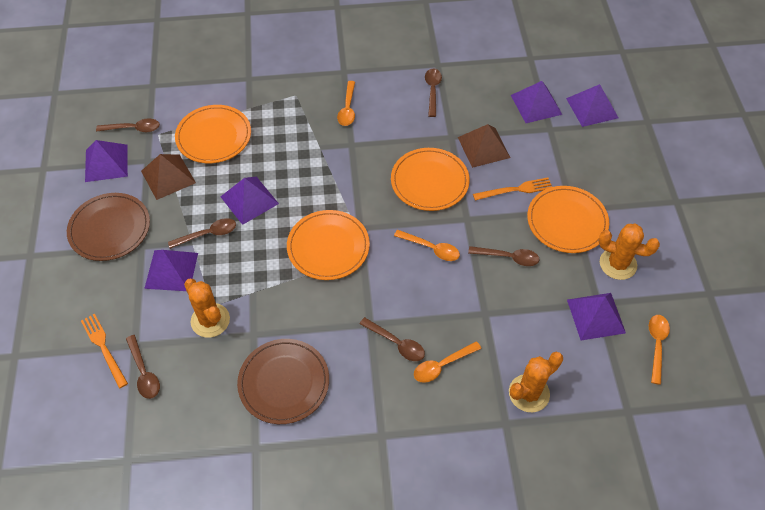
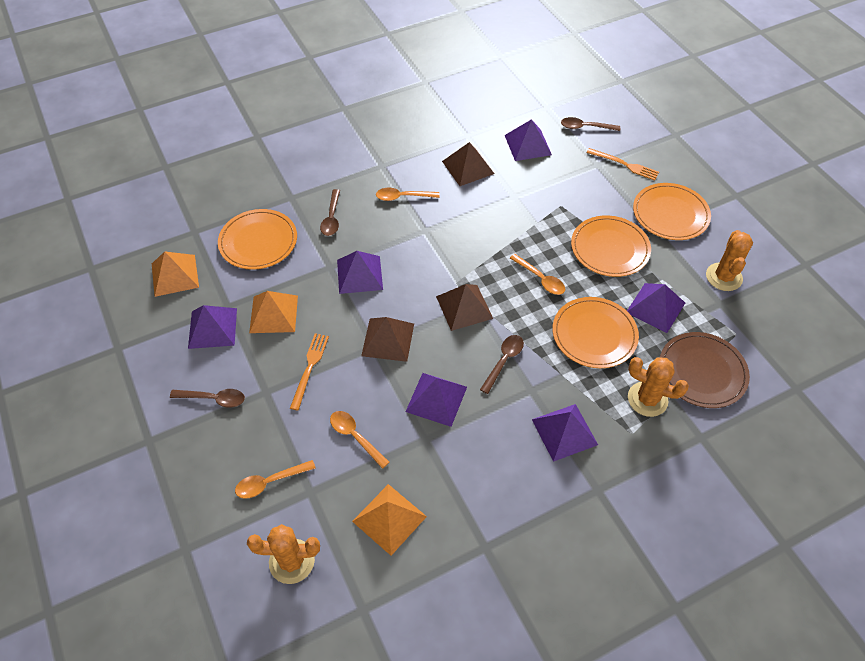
brown plate: 2 -> 1
brown pyramid: 2 -> 3
brown spoon: 6 -> 4
orange pyramid: 0 -> 3

